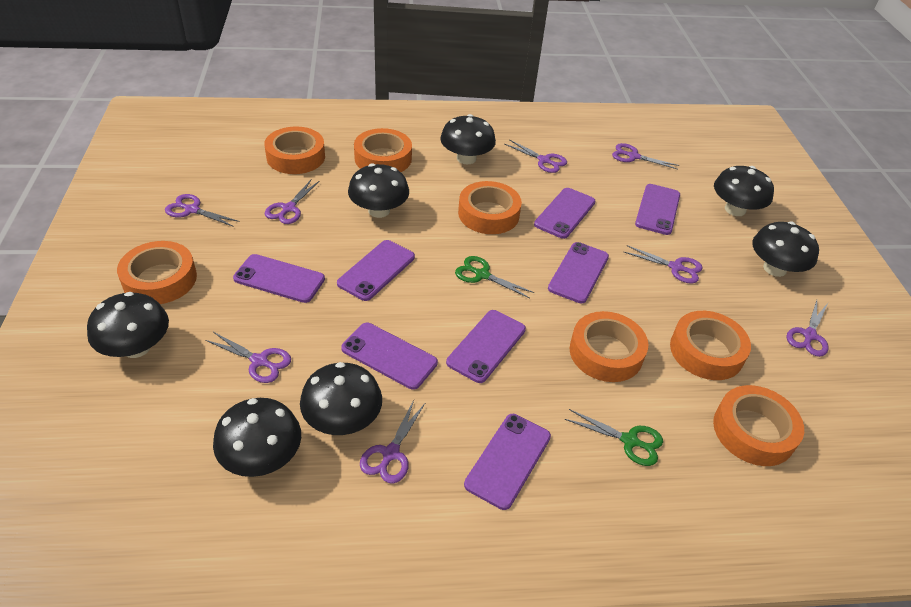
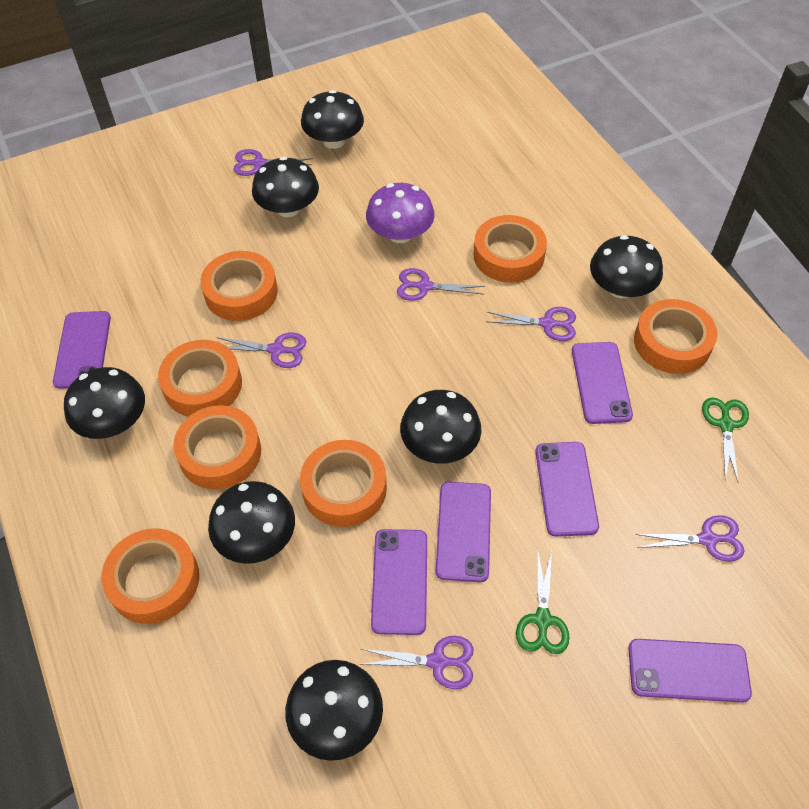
purple mushroom: 0 -> 1
purple phone: 8 -> 6
purple scissors: 8 -> 6

